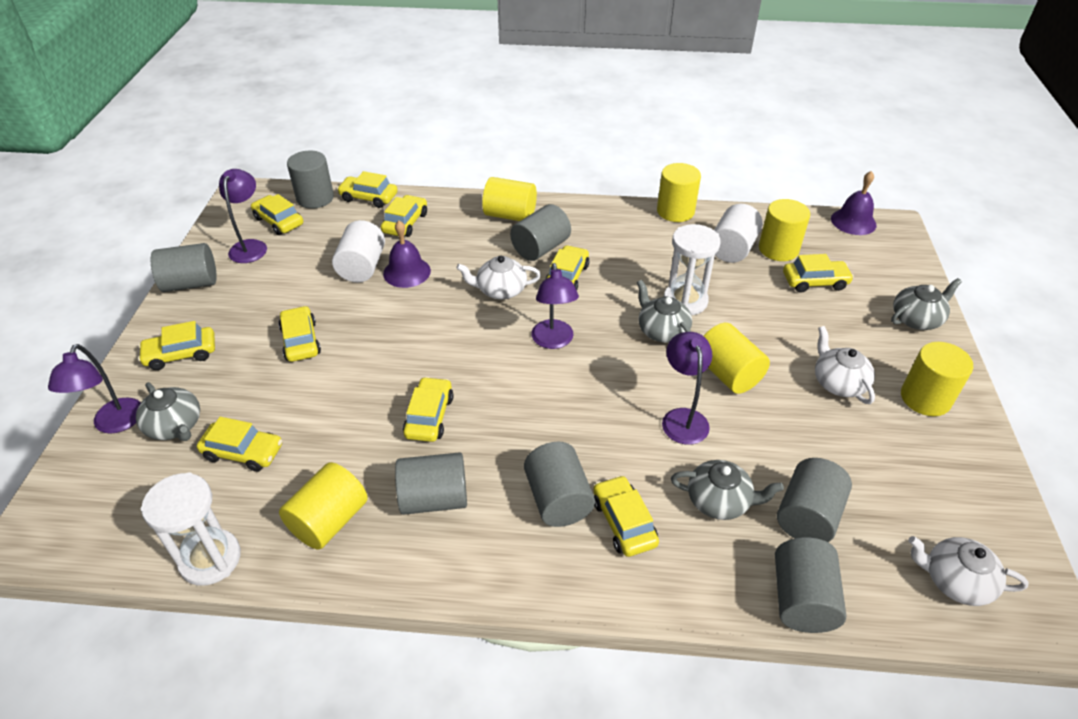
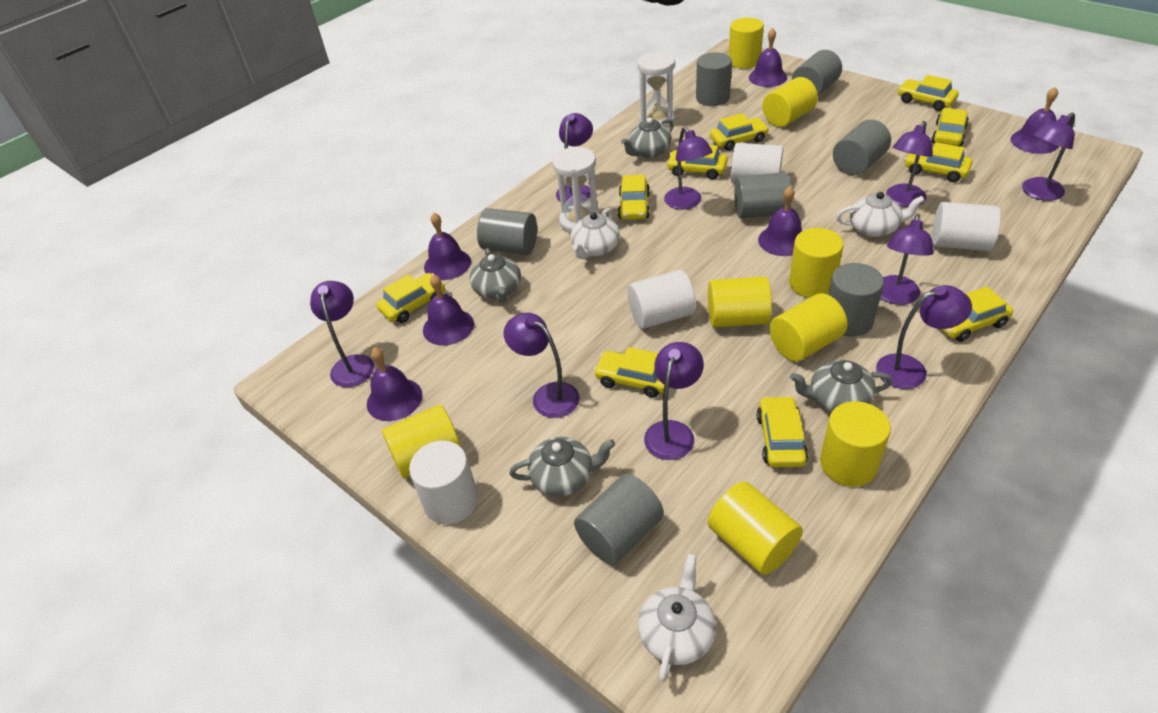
purple bell: 2 -> 6
purple lamp: 4 -> 9
white cylinder: 2 -> 4
yellow cylinder: 6 -> 8

